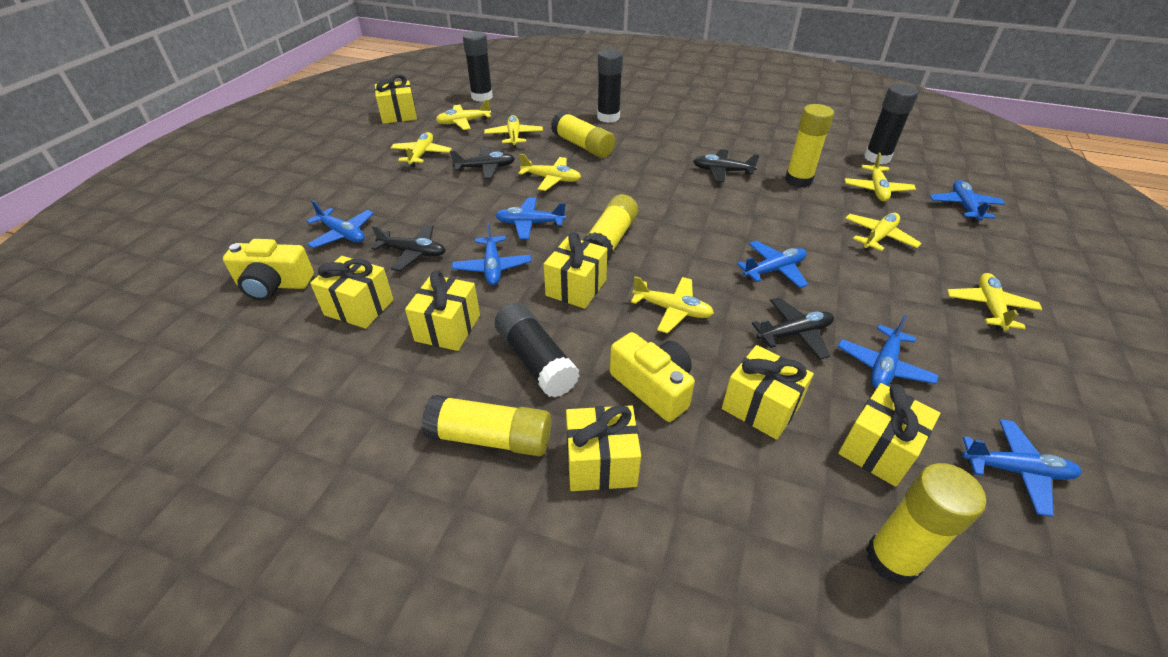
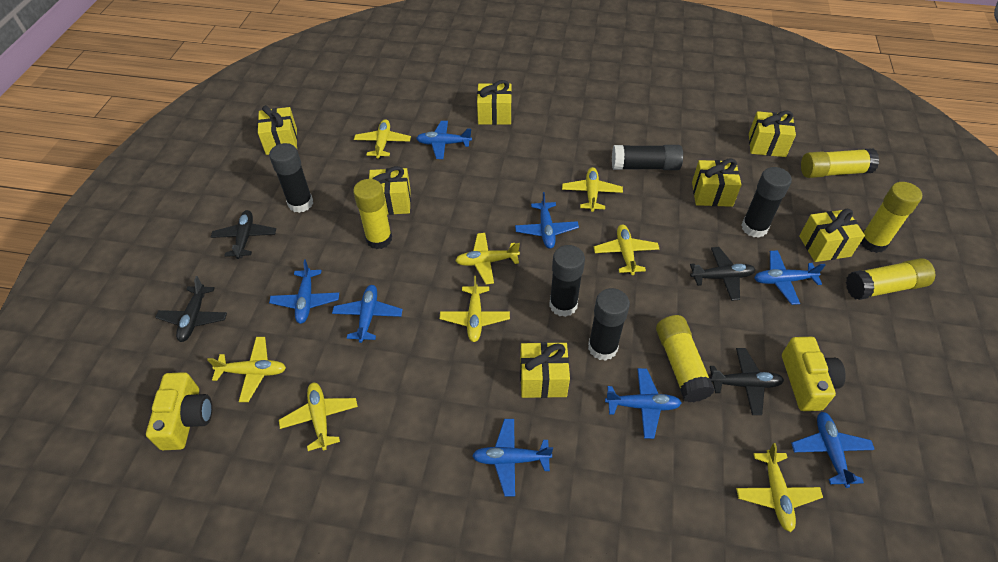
black glue stick: 4 -> 5
blue plane: 7 -> 8

